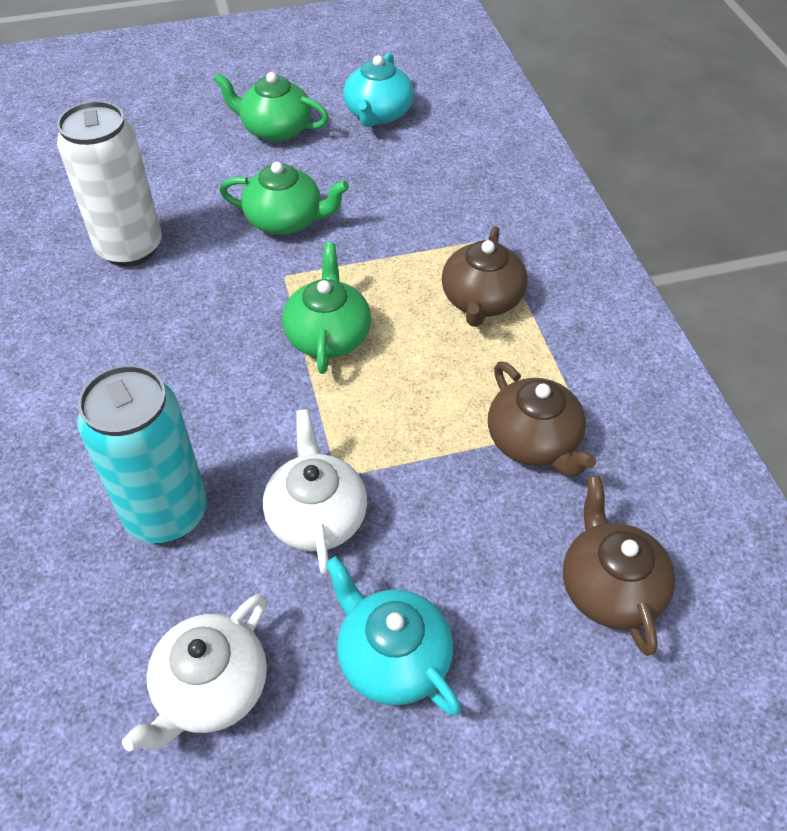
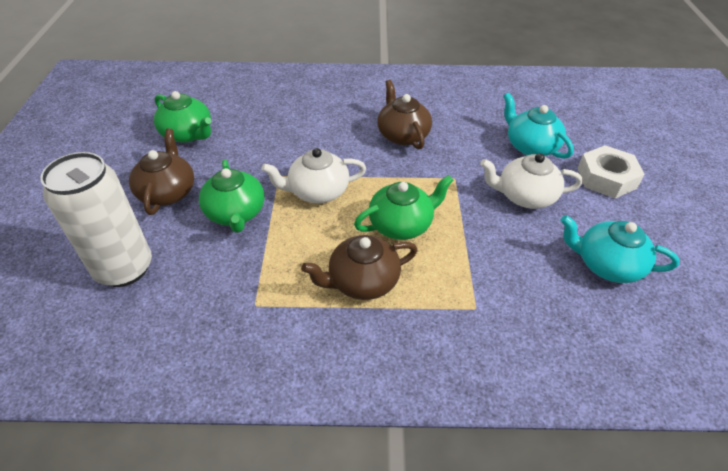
turquoise can: 1 -> 0
white nut: 0 -> 1

